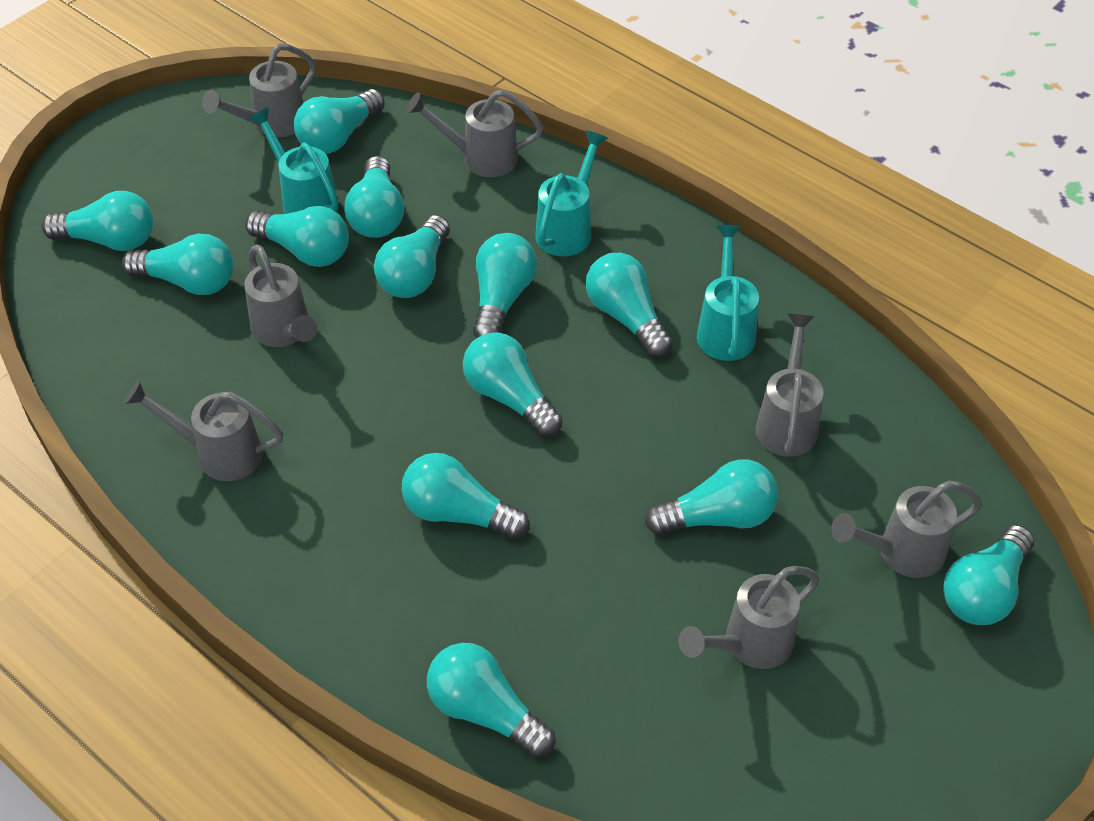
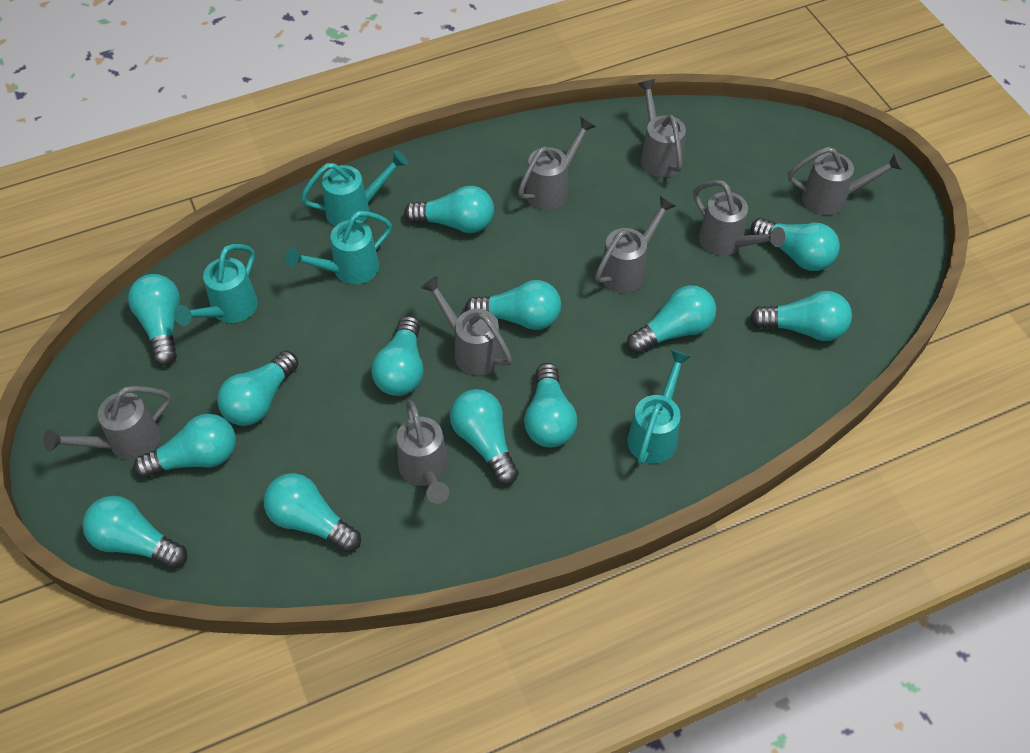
grey watering can: 7 -> 8
turquoise watering can: 3 -> 4

